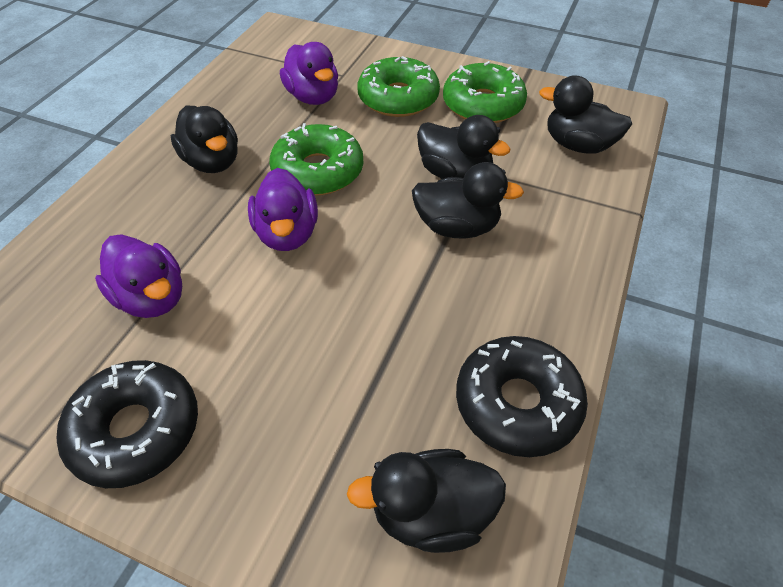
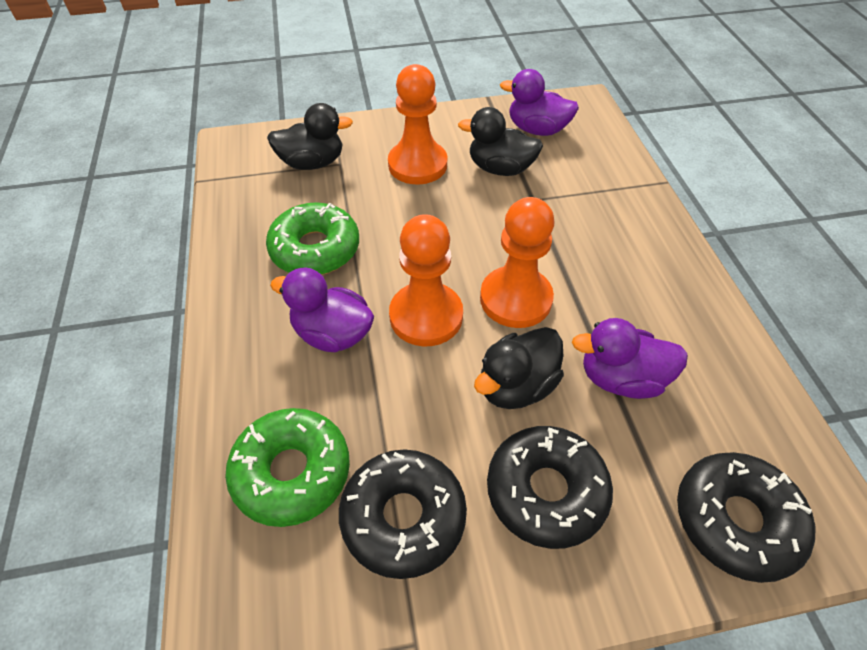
black donut: 2 -> 3
black duck: 5 -> 3
green donut: 3 -> 2
orange pawn: 0 -> 3

